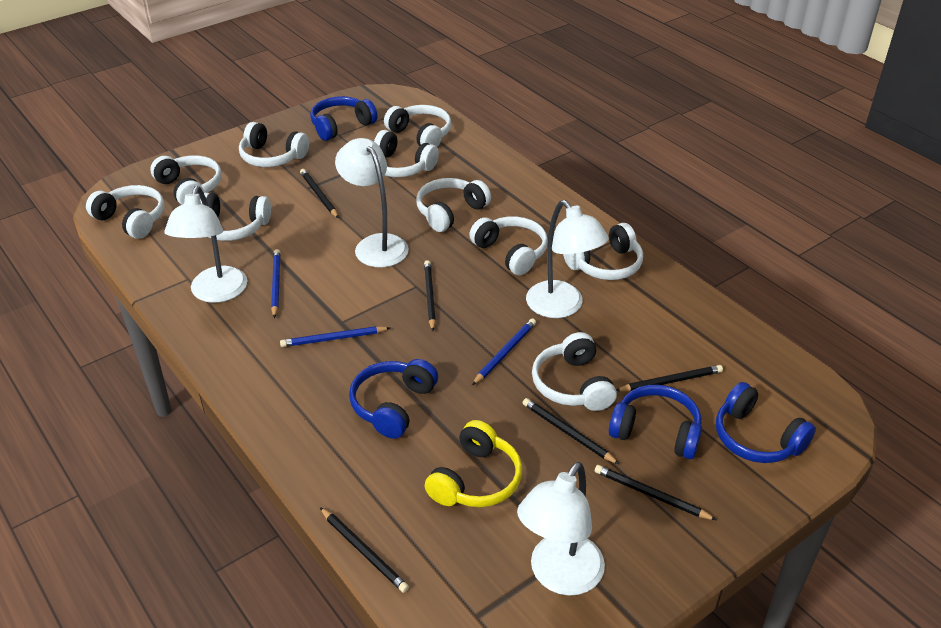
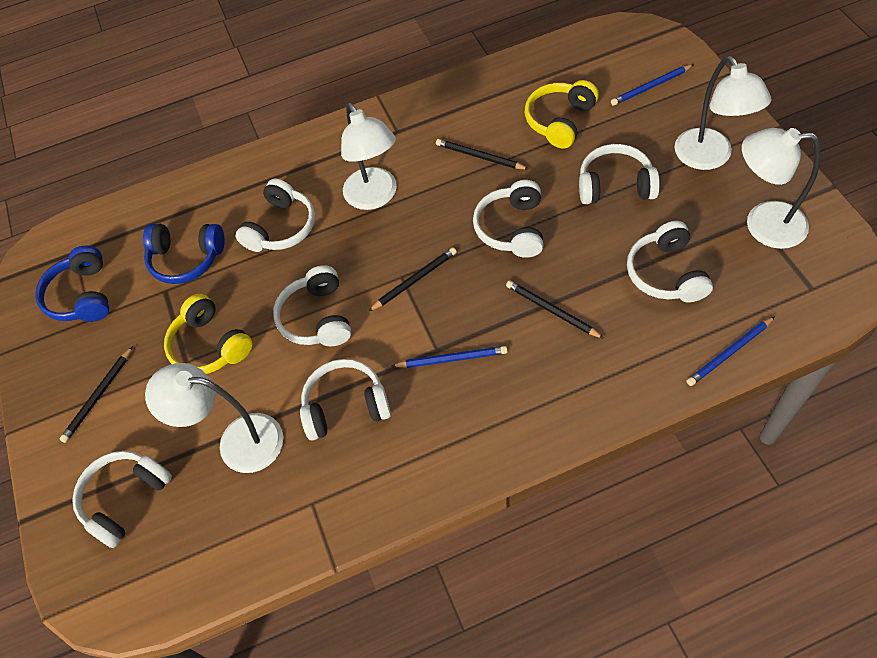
black pencil: 6 -> 4
blue headphones: 4 -> 2
white headphones: 10 -> 7
yellow headphones: 1 -> 2

